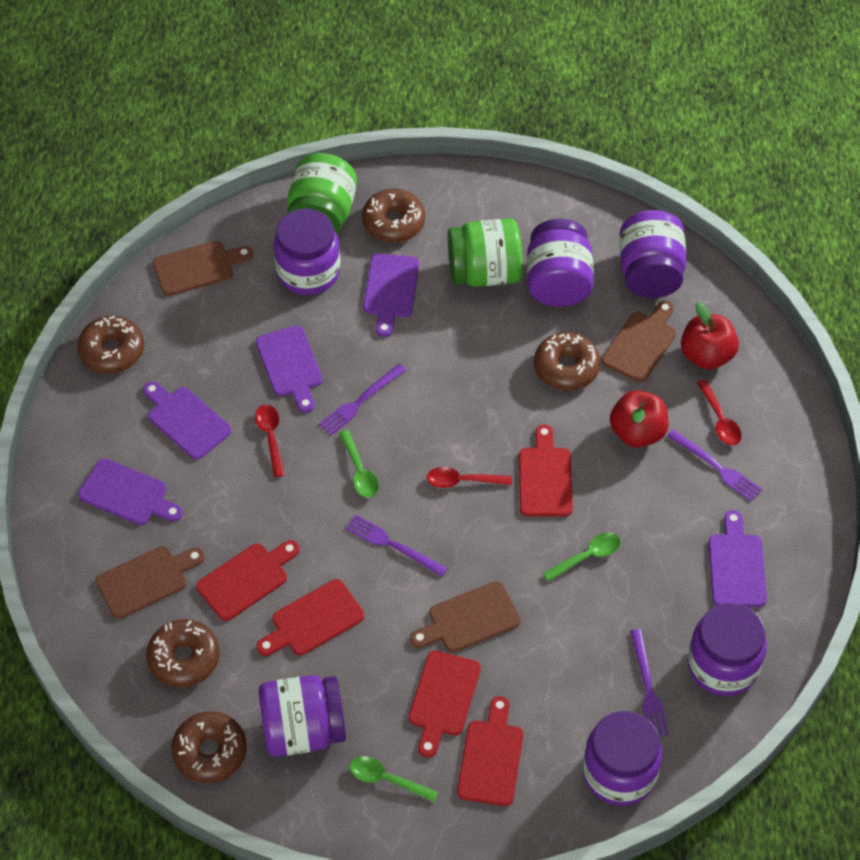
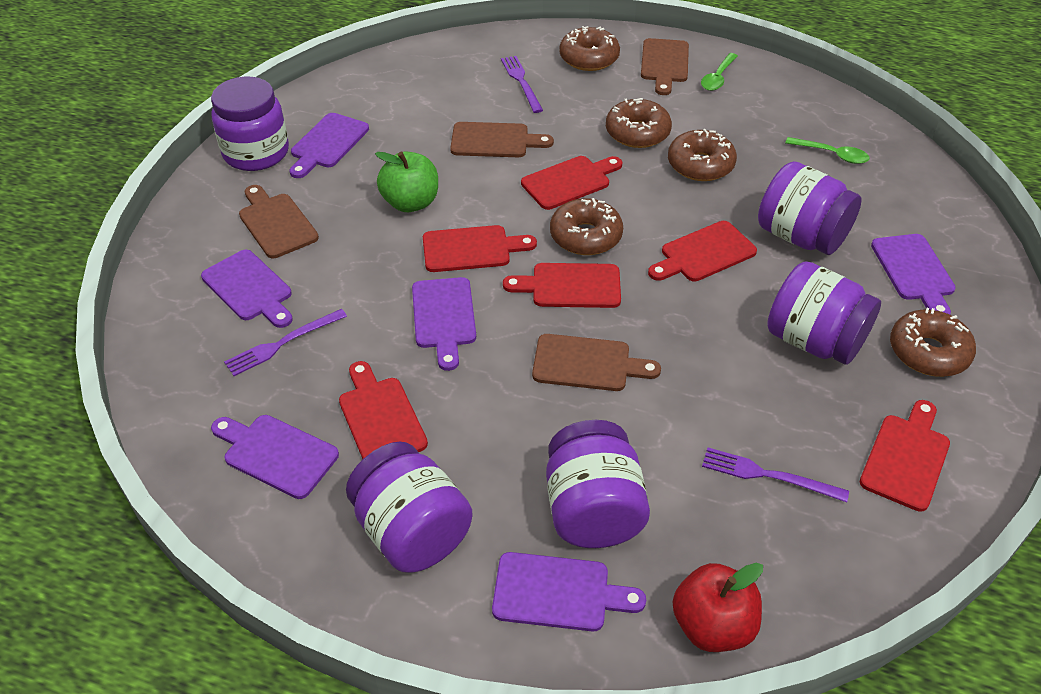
green apple: 0 -> 1
green jar: 2 -> 0
green spoon: 3 -> 2
purple cutting board: 5 -> 6
purple fork: 4 -> 3
purple jar: 6 -> 5
red apple: 2 -> 1
red cutting board: 5 -> 6
red spoon: 3 -> 0

